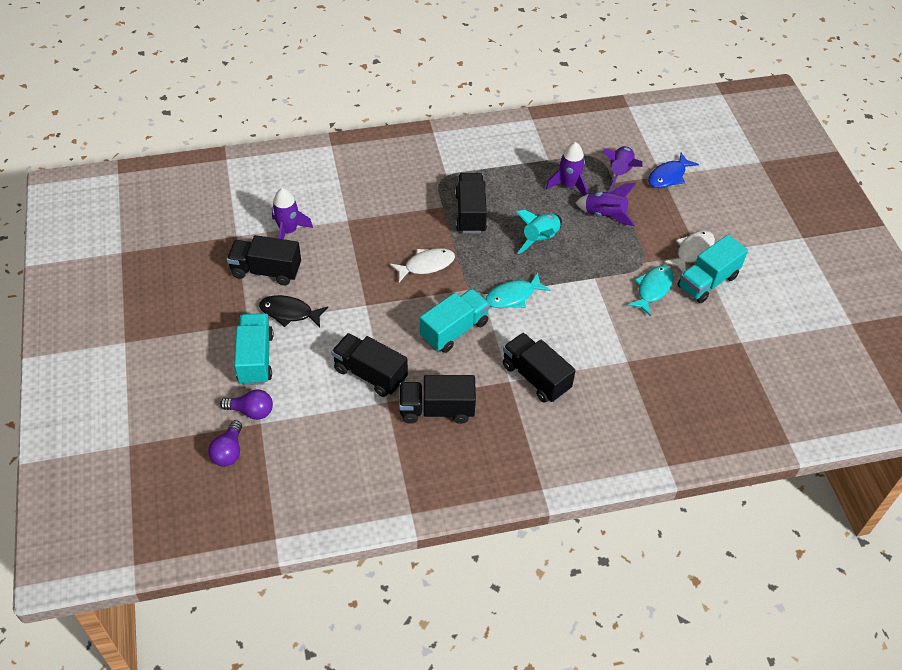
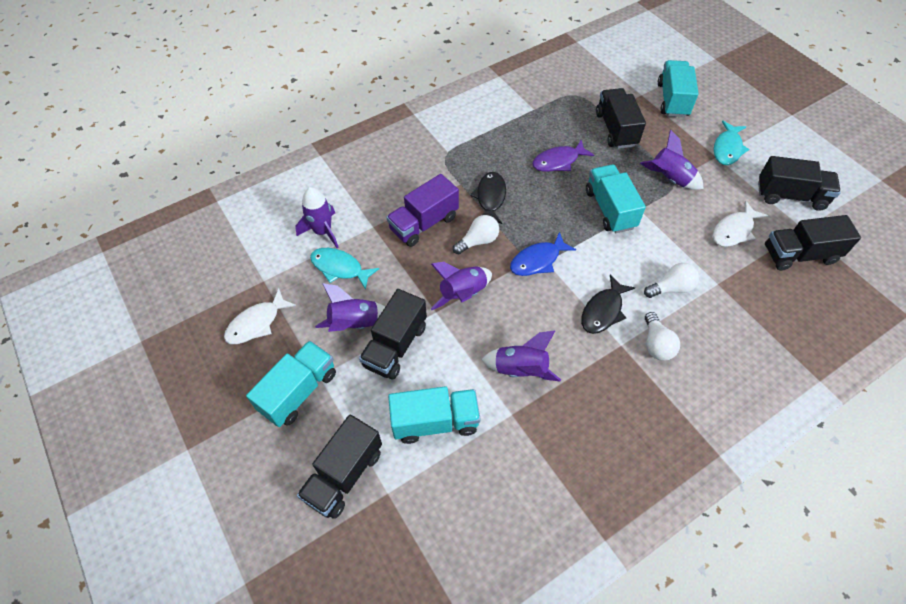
black fish: 1 -> 2
purple fish: 0 -> 1
purple light bulb: 2 -> 0
purple rocket: 4 -> 5
purple truck: 0 -> 1
turquoise rocket: 1 -> 0
turquoise truck: 3 -> 4
white light bulb: 0 -> 3

